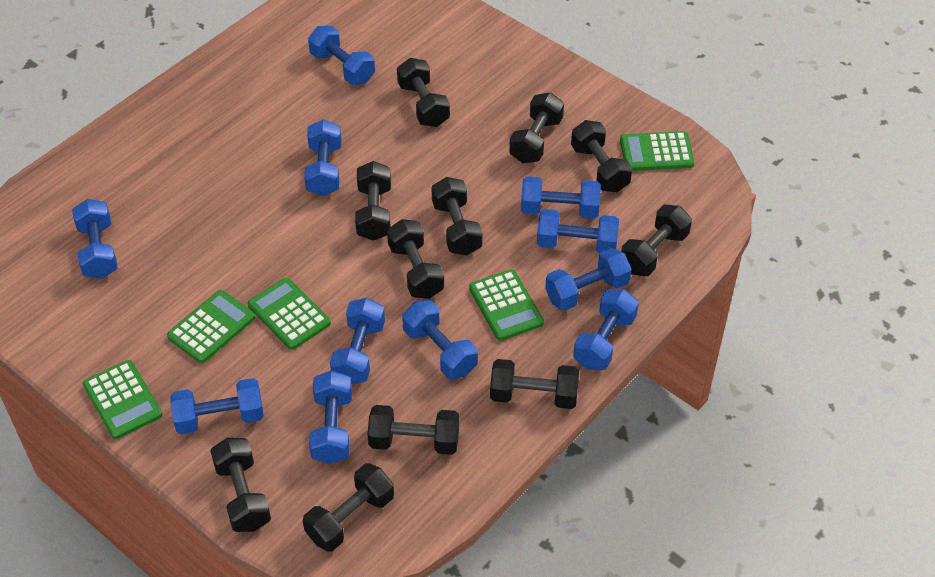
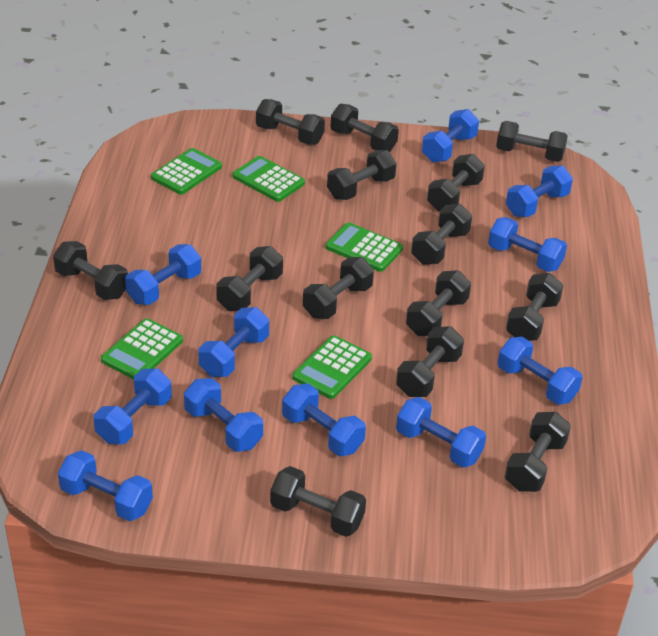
black dumbbell: 11 -> 14

